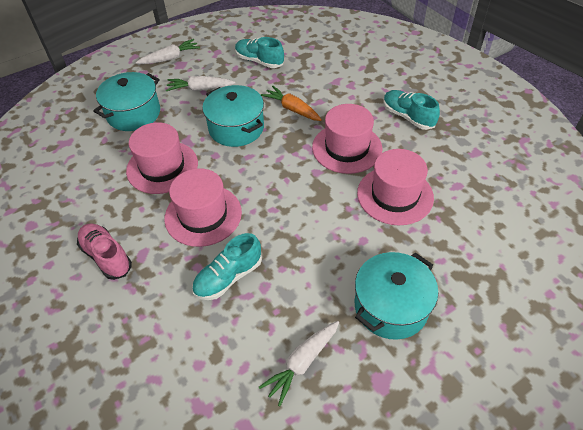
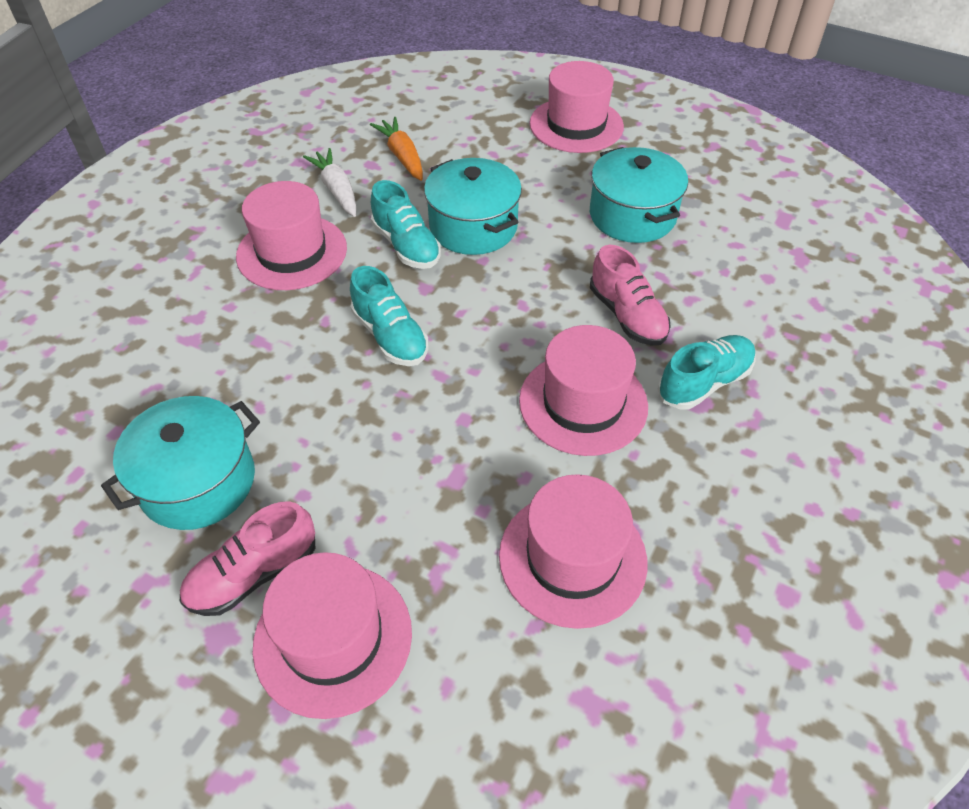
pink hat: 4 -> 5
pink shoe: 1 -> 2
white carrot: 3 -> 1

